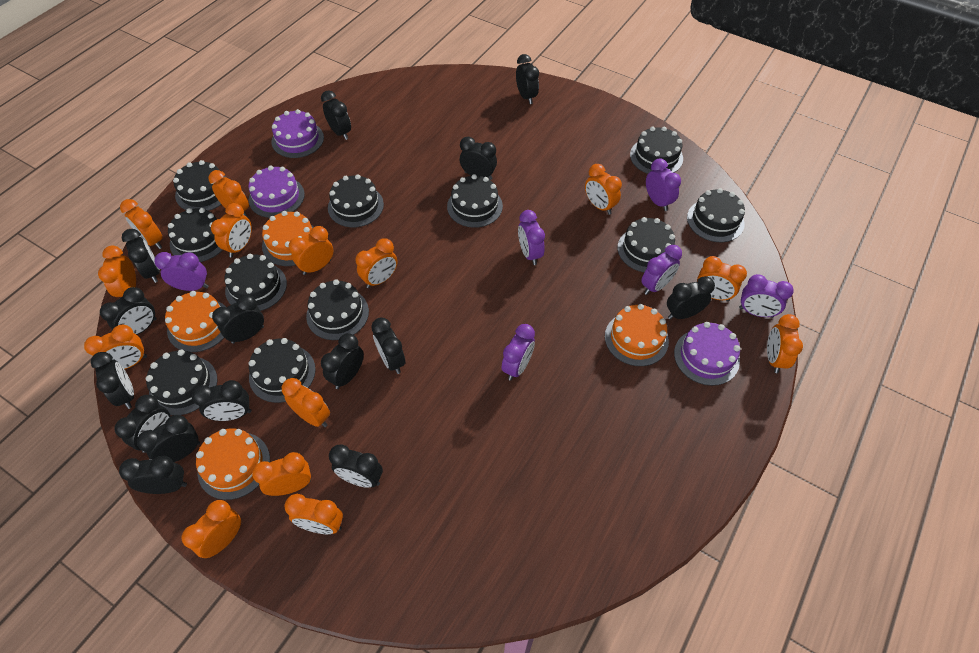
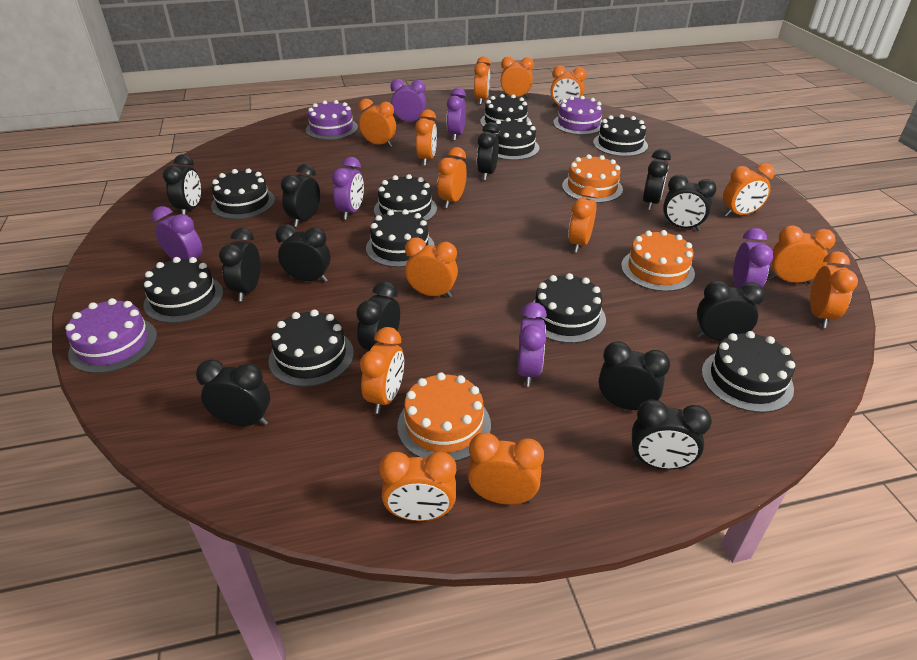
black cake: 11 -> 10
black clock: 15 -> 12
orange cake: 4 -> 3

